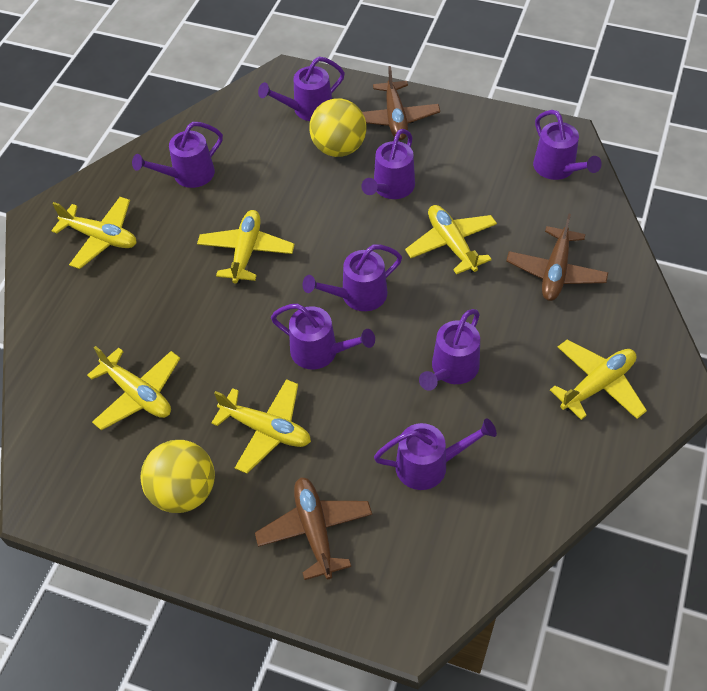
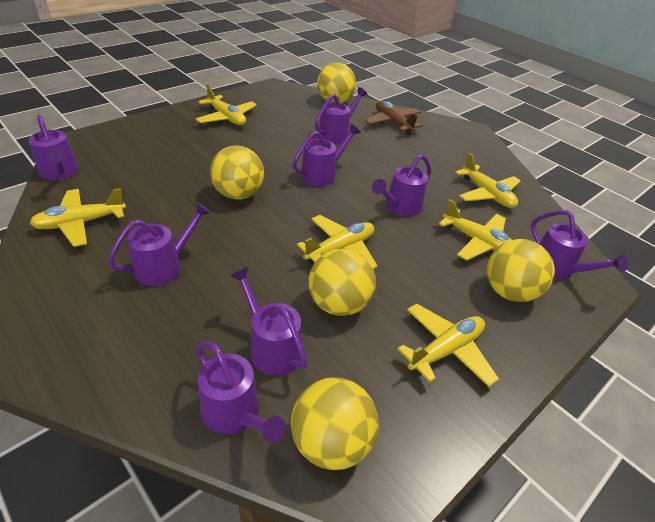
brown plane: 3 -> 1
yellow ball: 2 -> 5

